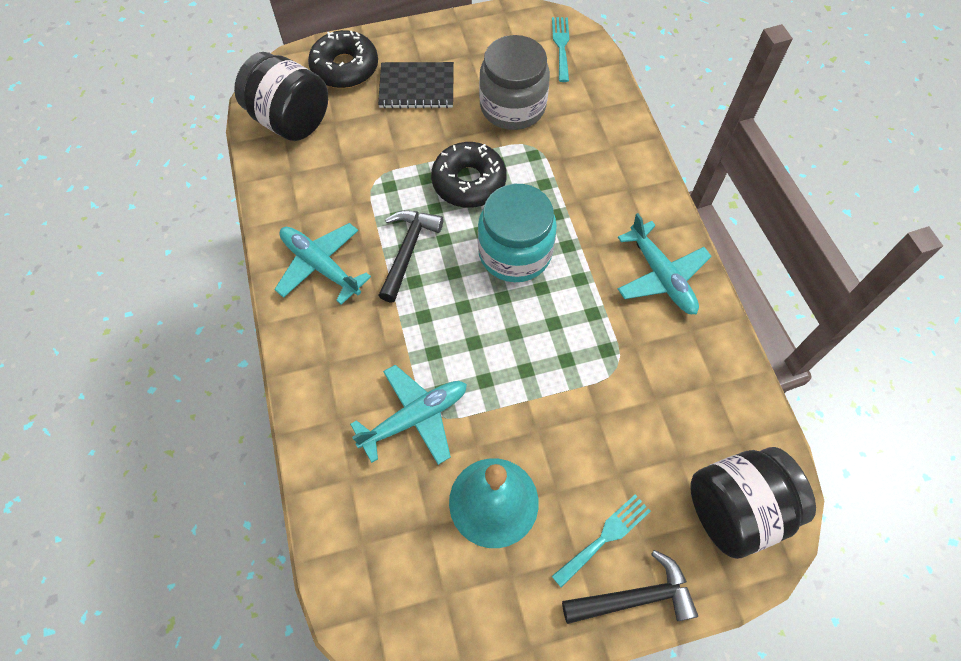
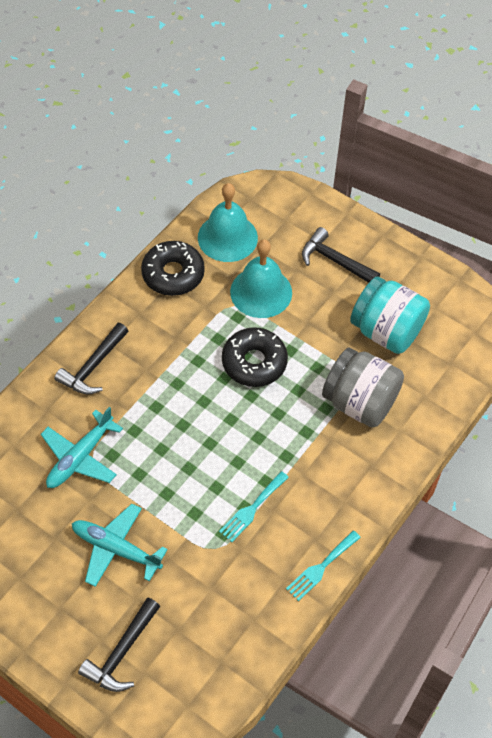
black hammer: 2 -> 3
black jar: 2 -> 0
black notebook: 1 -> 0
turquoise bell: 1 -> 2
turquoise plane: 3 -> 2

